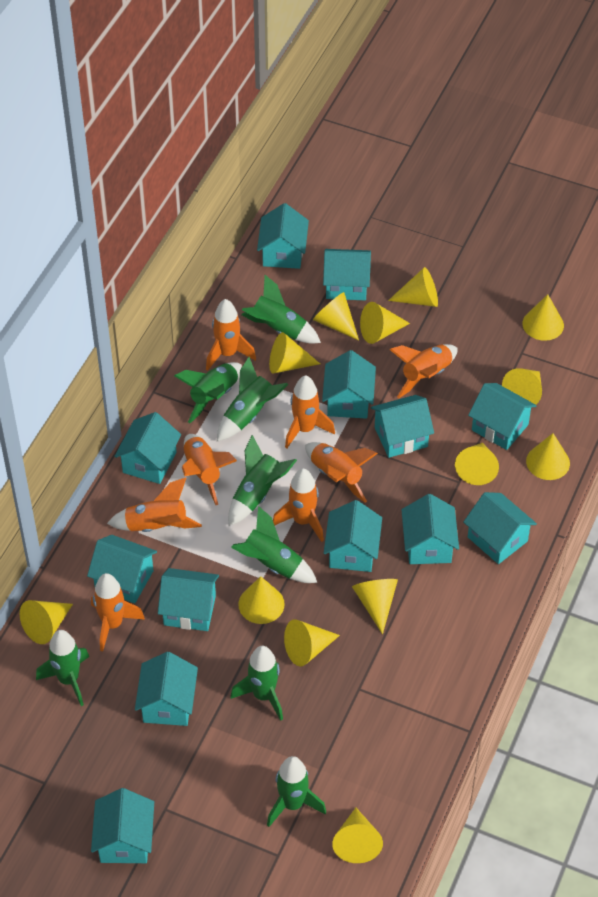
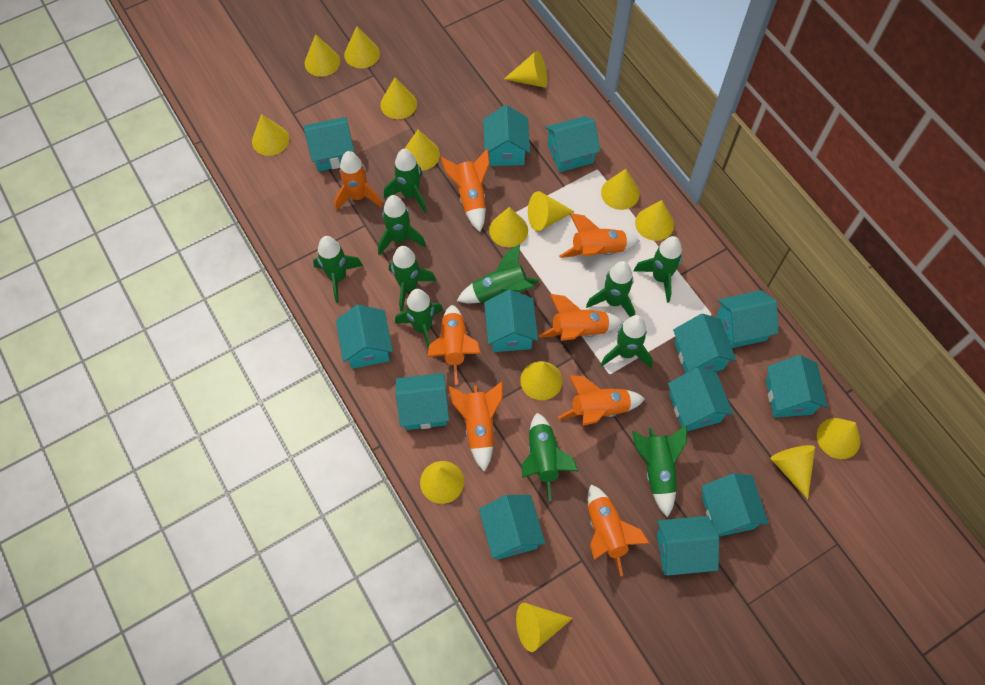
green rocket: 8 -> 11
yellow cone: 13 -> 15

